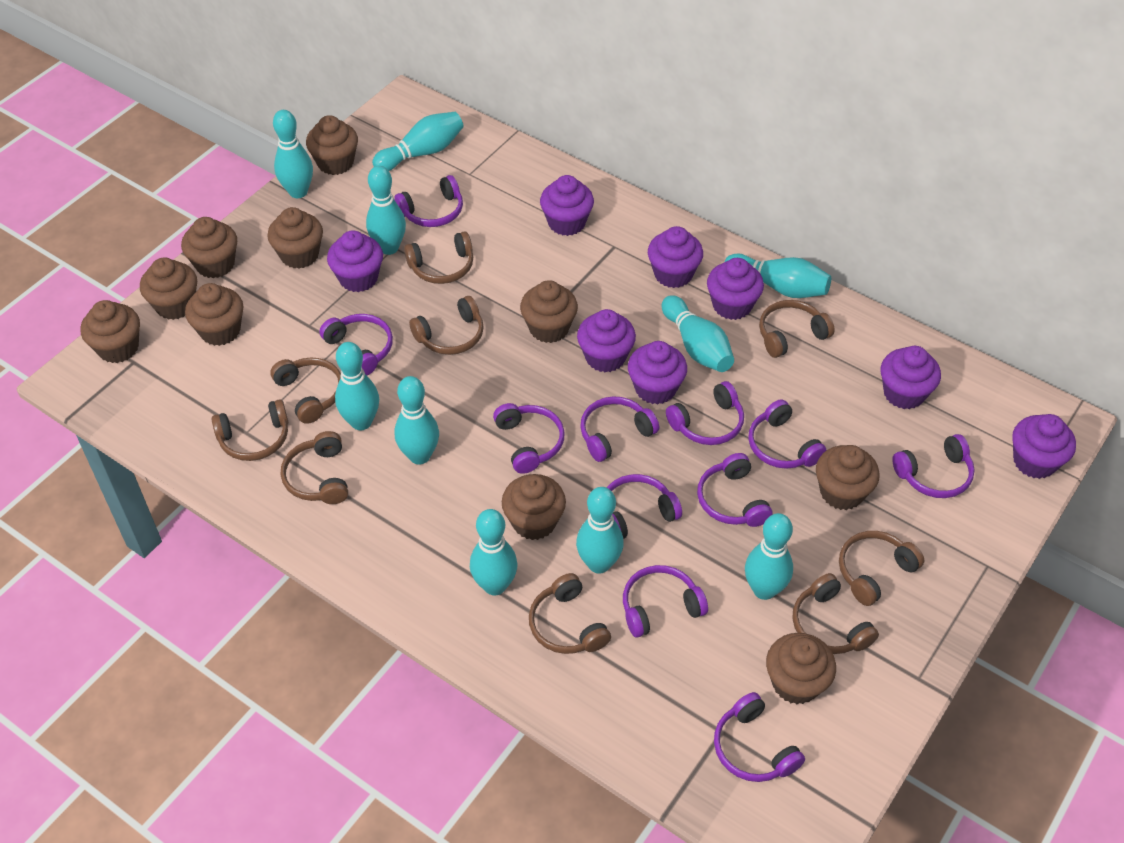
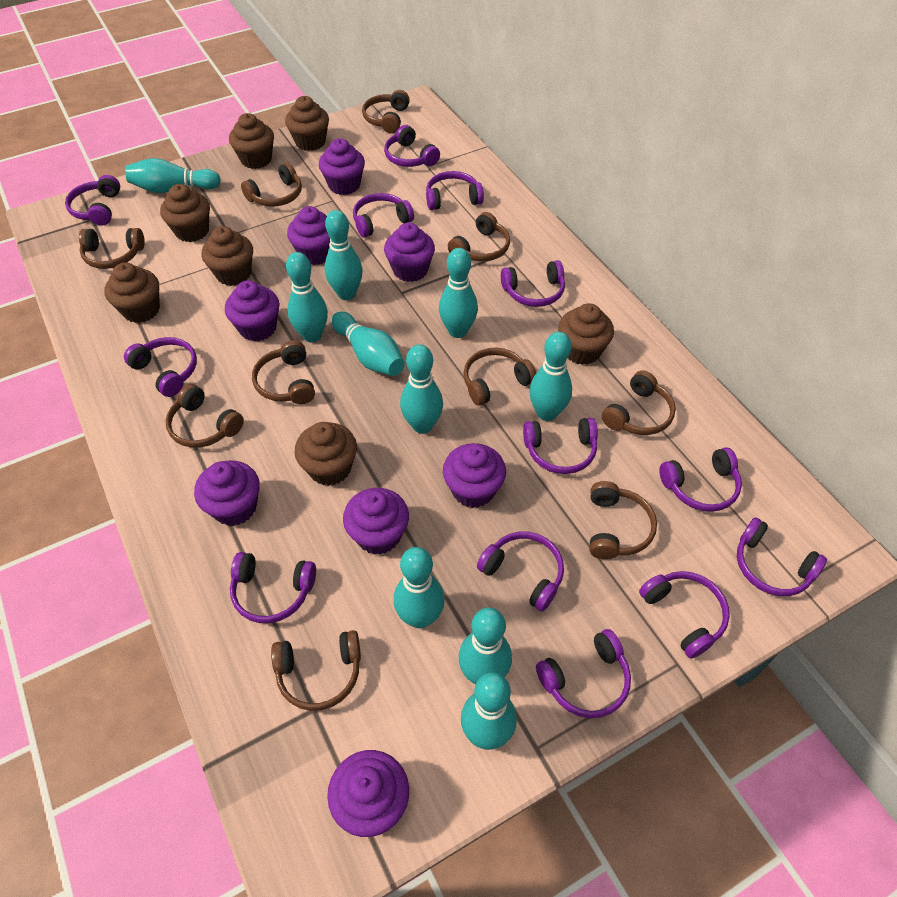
brown cupcake: 10 -> 7
brown headphones: 9 -> 10
purple headphones: 11 -> 13

